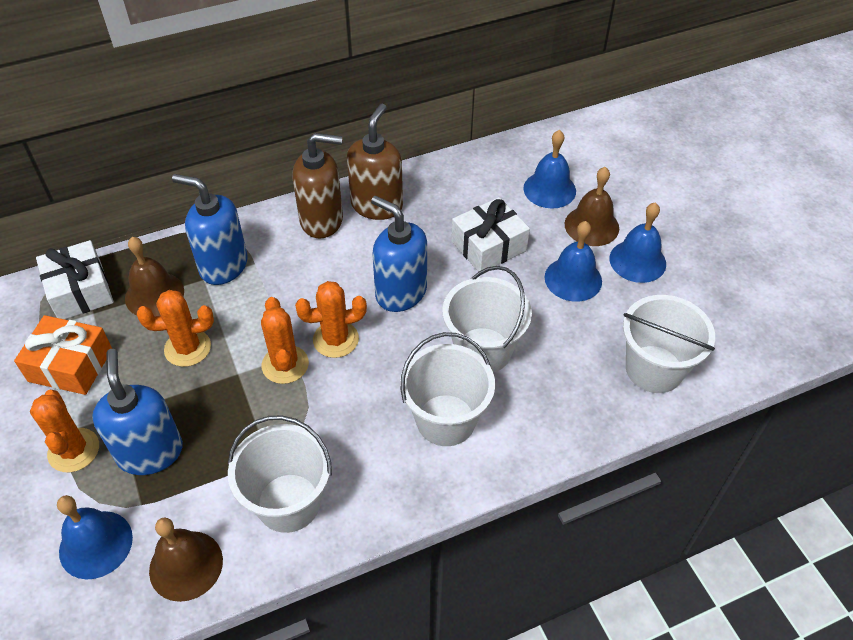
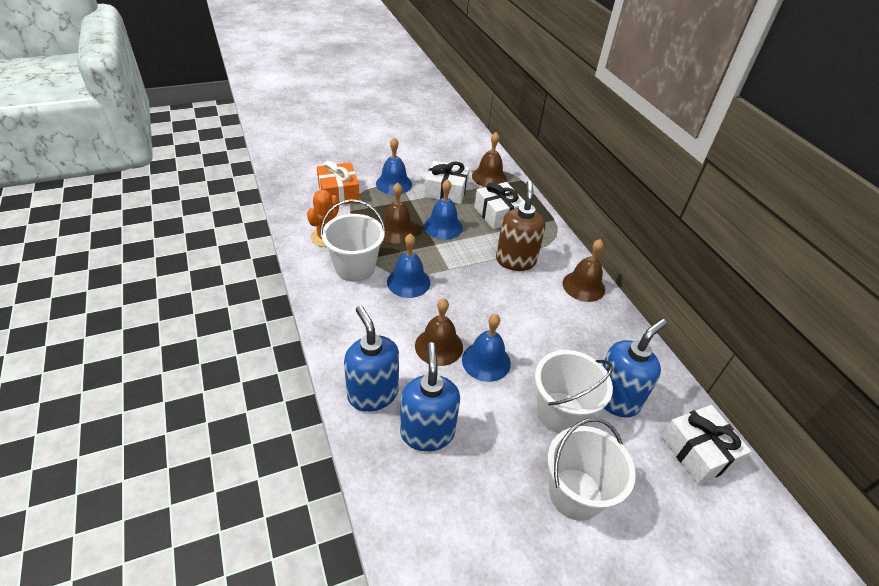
brown bell: 3 -> 4
brown soap dispenser: 2 -> 1
orange cactus: 4 -> 1
white bucket: 4 -> 3
white gift: 2 -> 3

